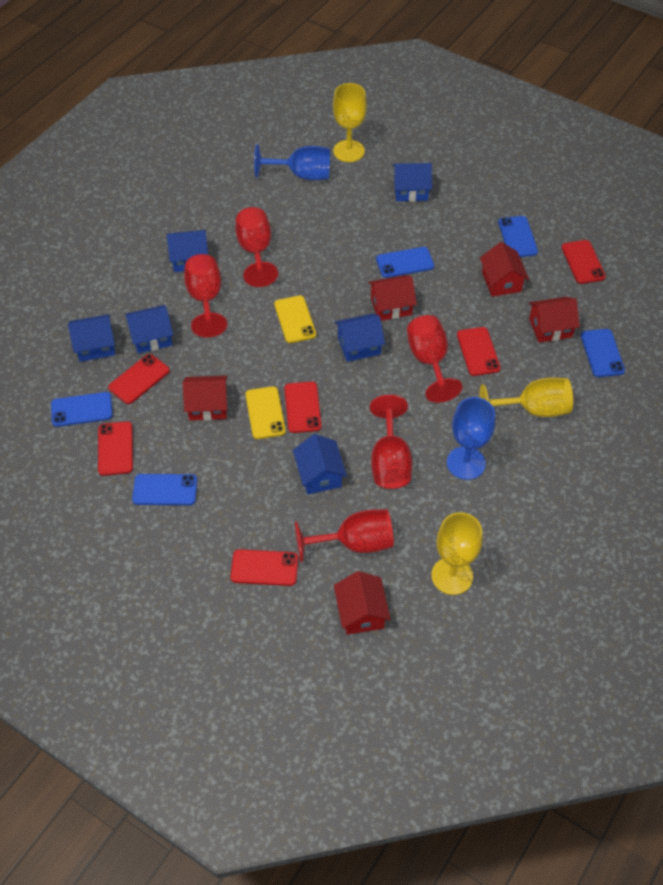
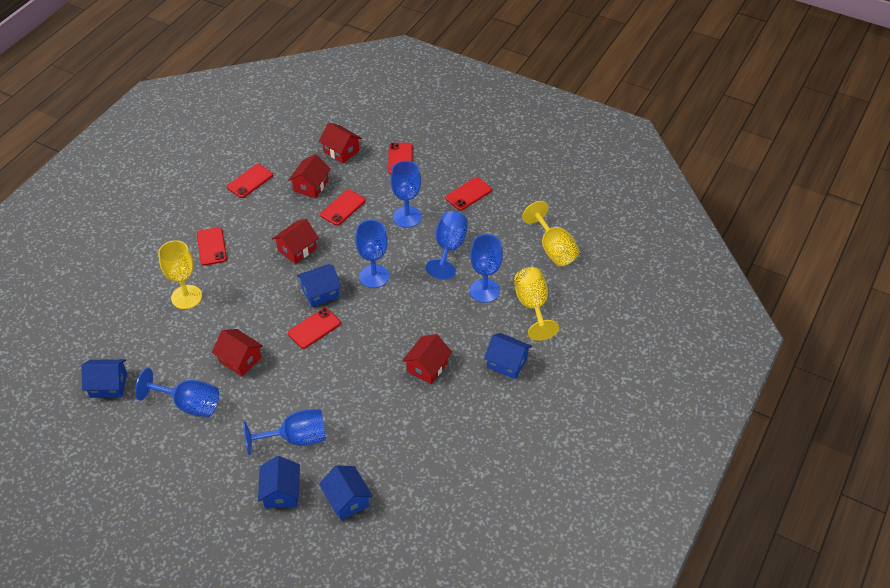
blue goblet: 2 -> 6
blue house: 6 -> 5
blue phone: 5 -> 0
red goblet: 5 -> 0
yellow phone: 2 -> 0

